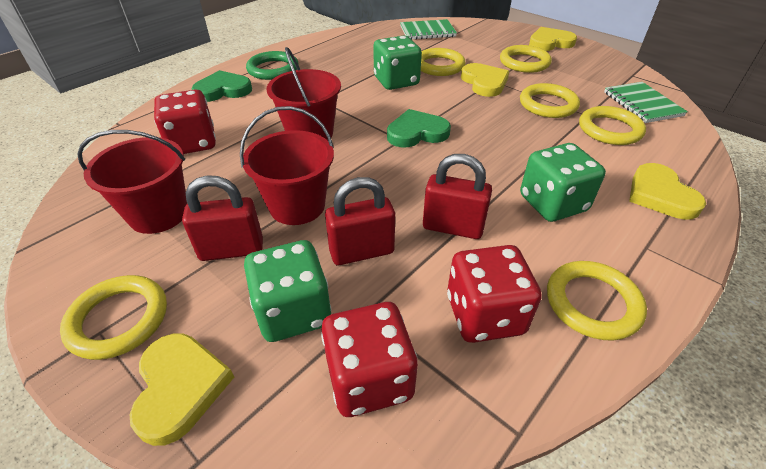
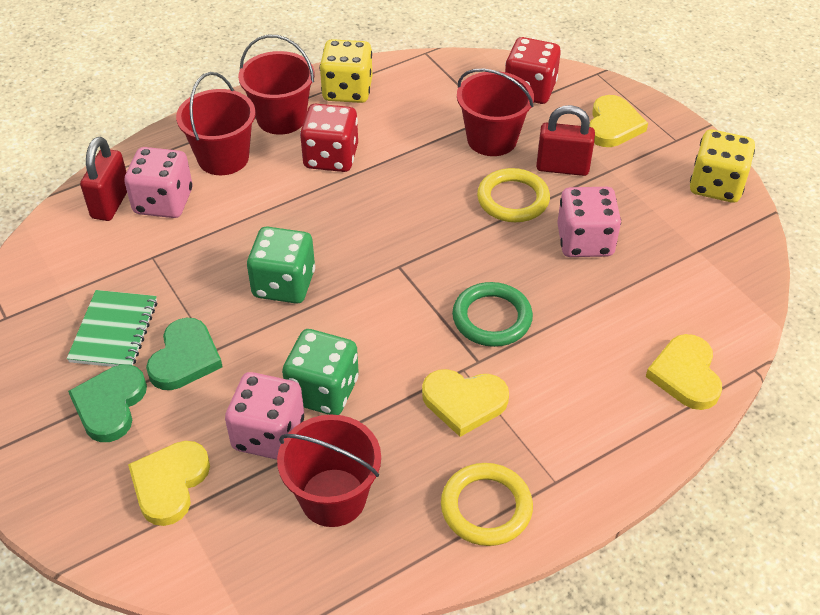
green dice: 3 -> 2
green notebook: 2 -> 1
pink dice: 0 -> 3
red bucket: 3 -> 4
red dice: 3 -> 2
red padlock: 3 -> 2
yellow dice: 0 -> 2
yellow ring: 6 -> 2

